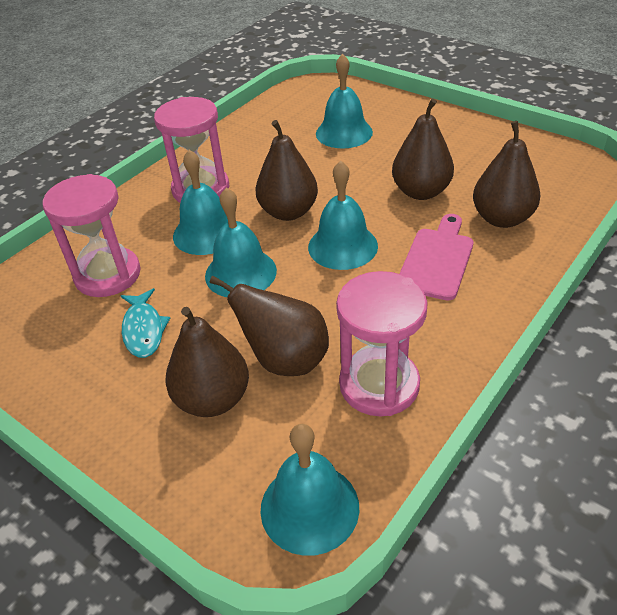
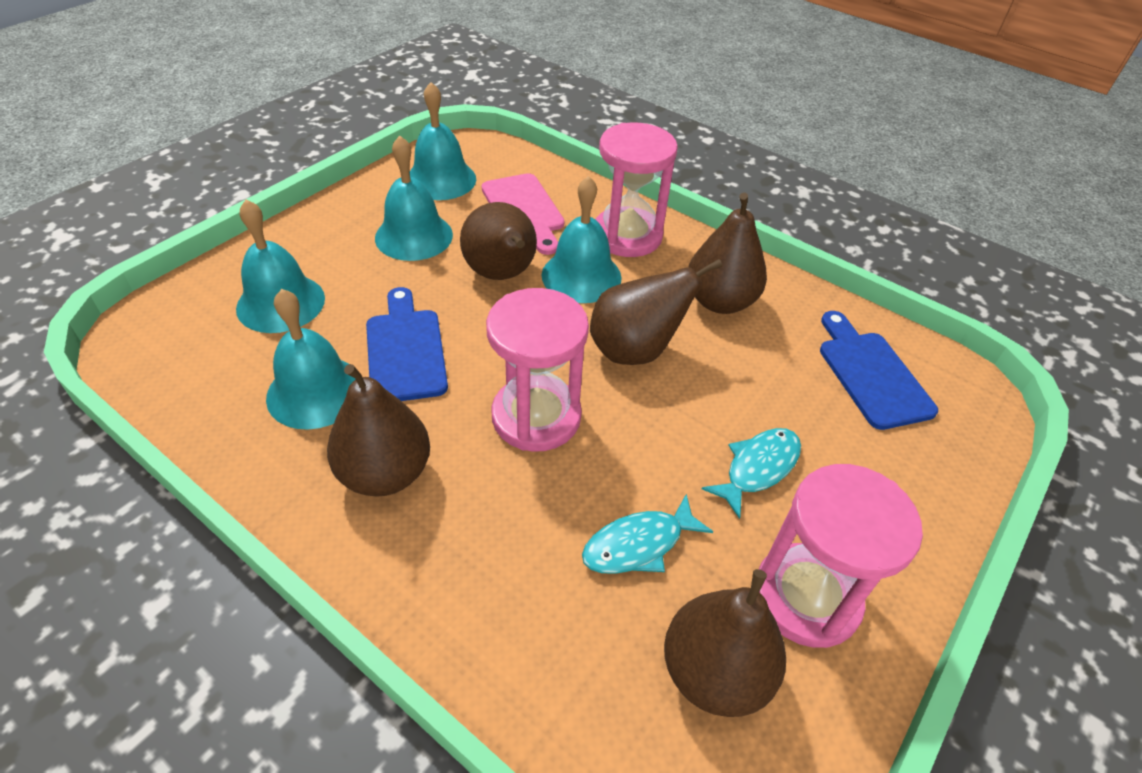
blue cutting board: 0 -> 2
turquoise fish: 1 -> 2

